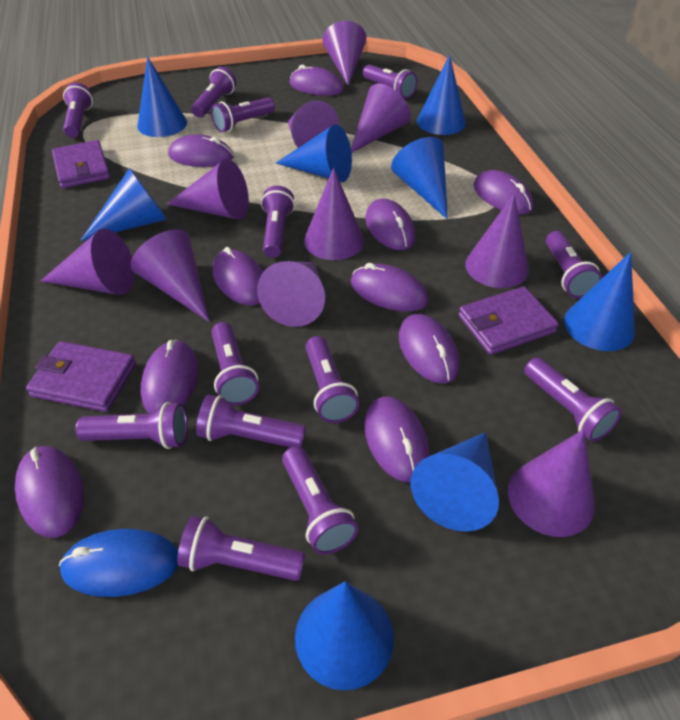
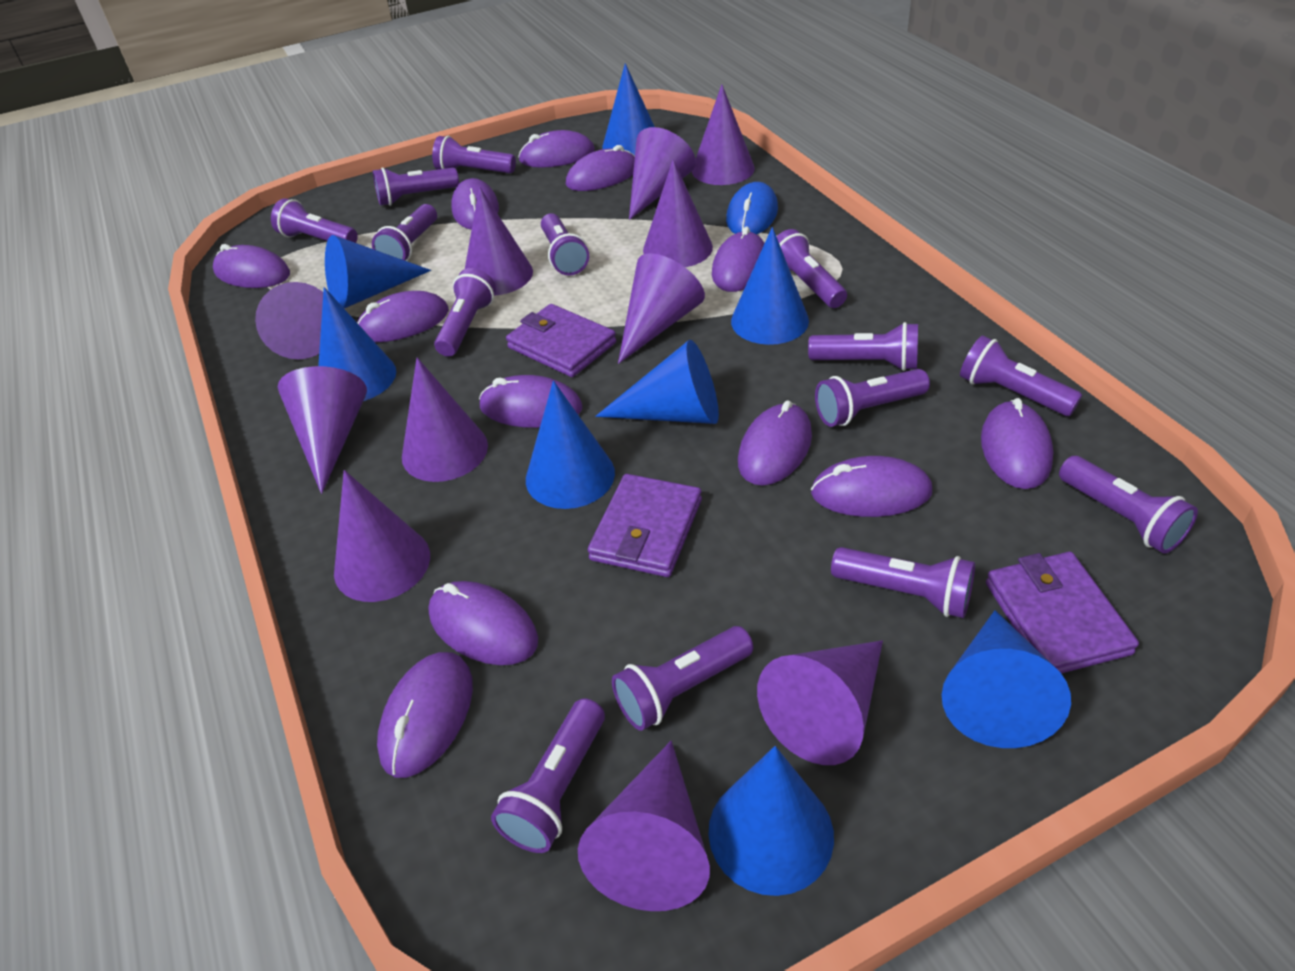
purple cone: 10 -> 11
purple flashlight: 13 -> 14
purple mouse: 10 -> 12

